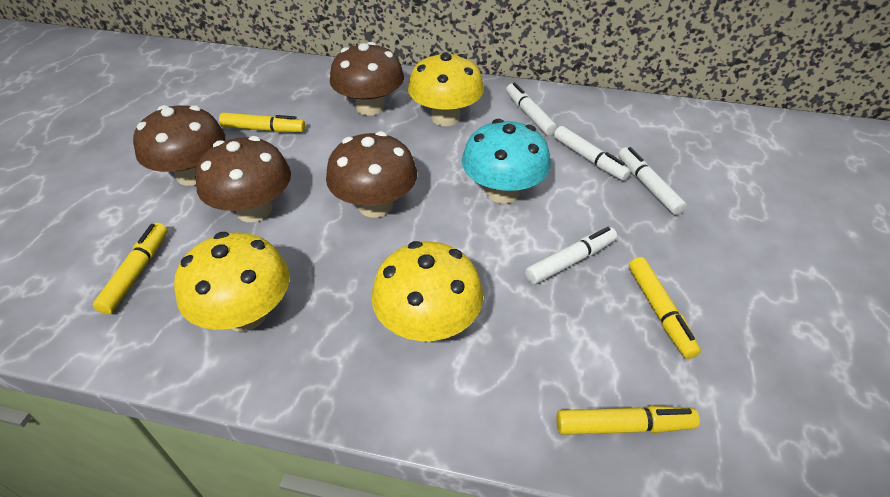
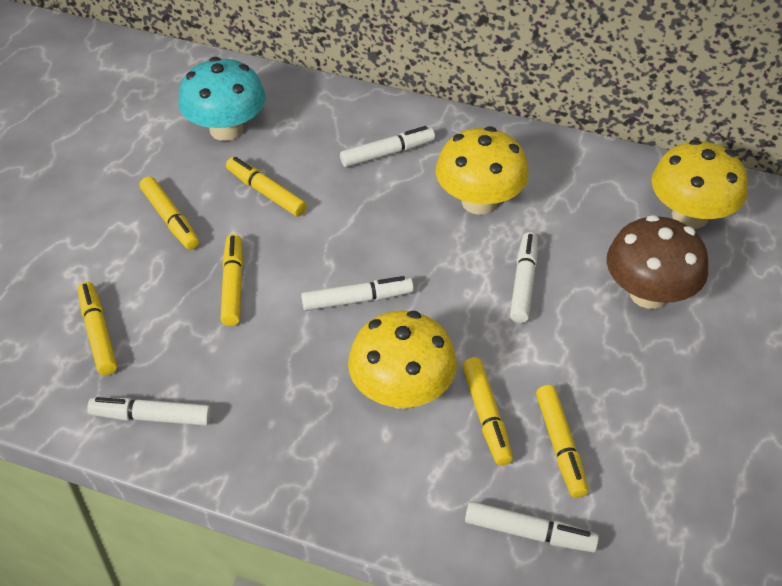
brown mushroom: 4 -> 1
white marker: 4 -> 5
yellow marker: 4 -> 6

